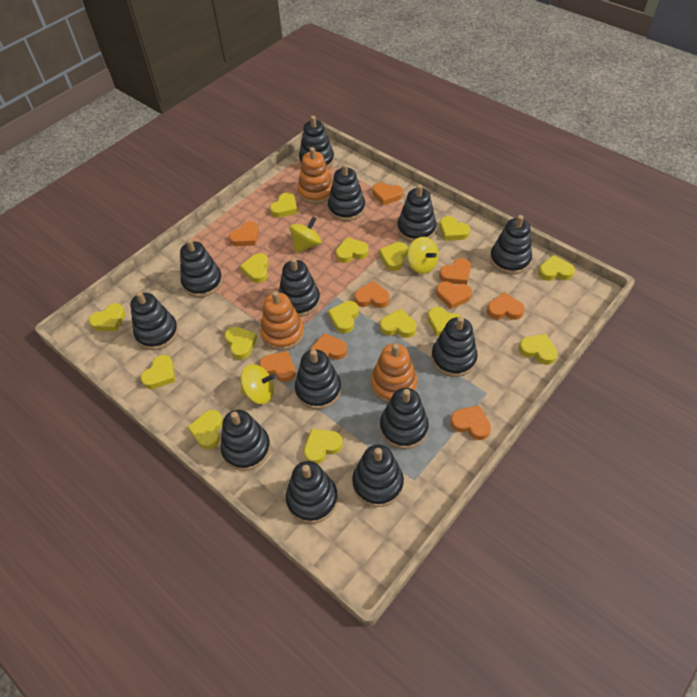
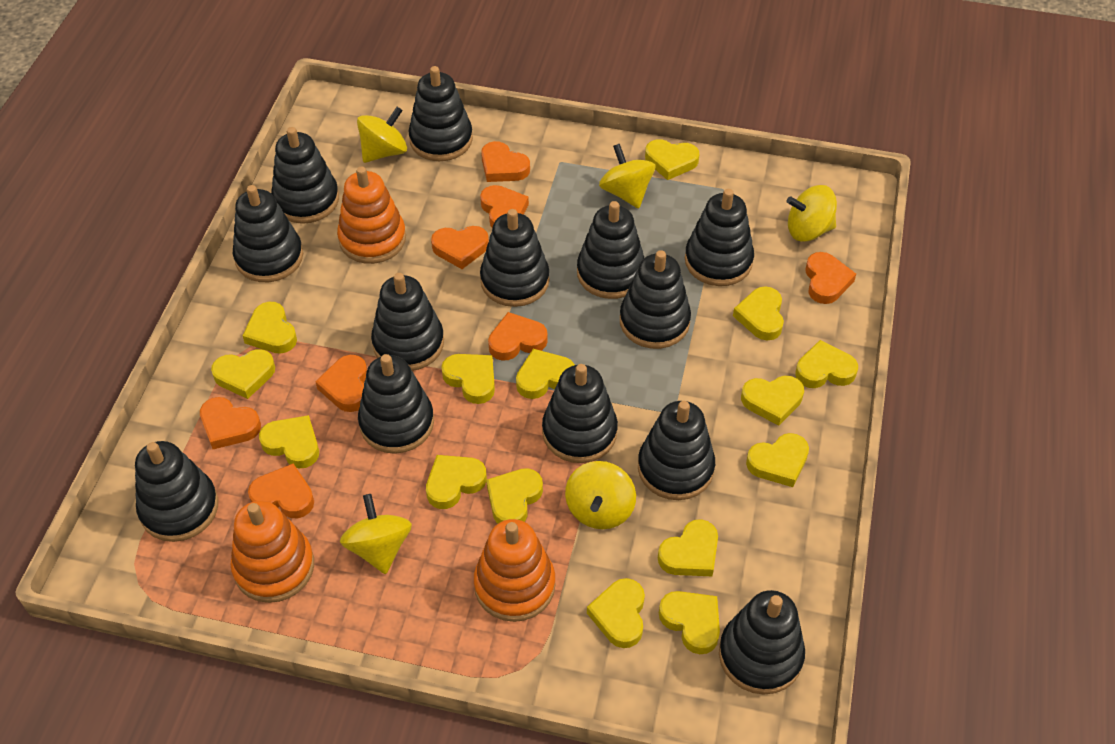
orange heart: 9 -> 8
yellow spinning top: 3 -> 5

